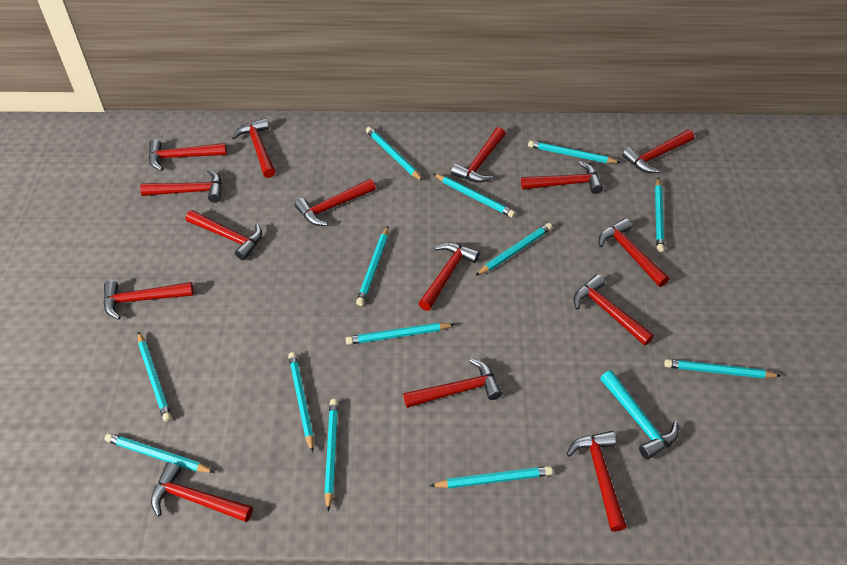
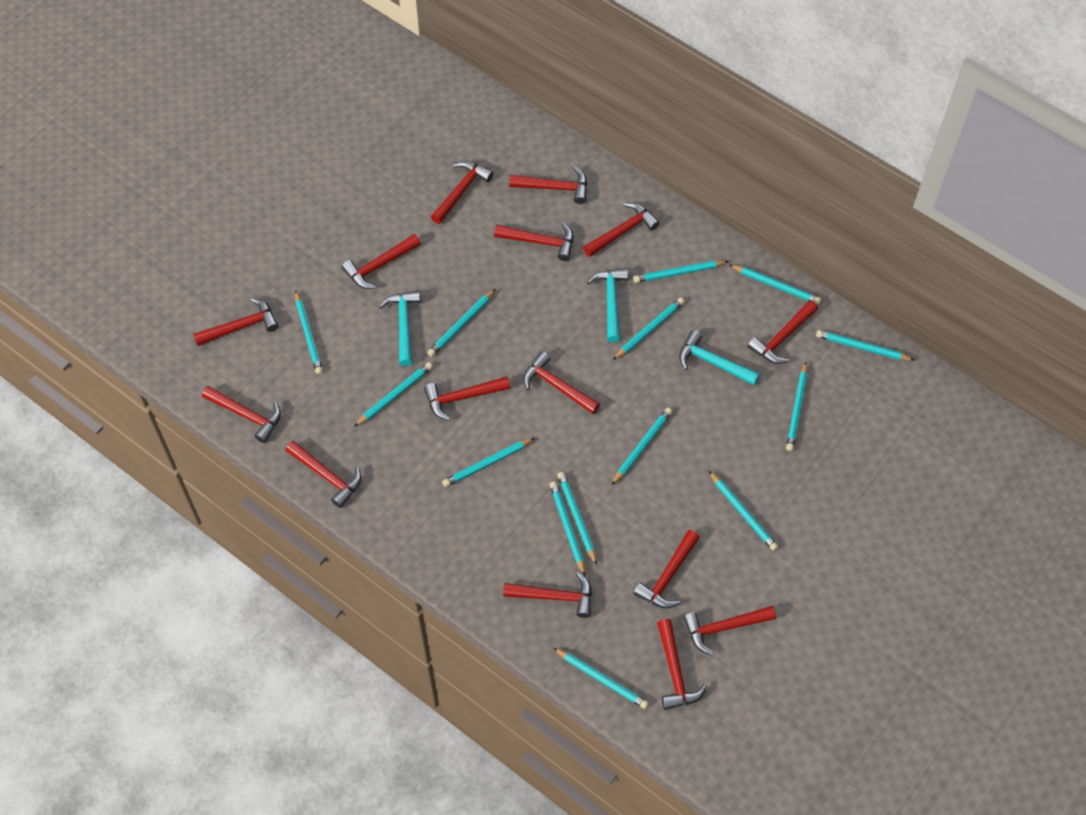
turquoise hammer: 1 -> 3
turquoise pencil: 13 -> 14

